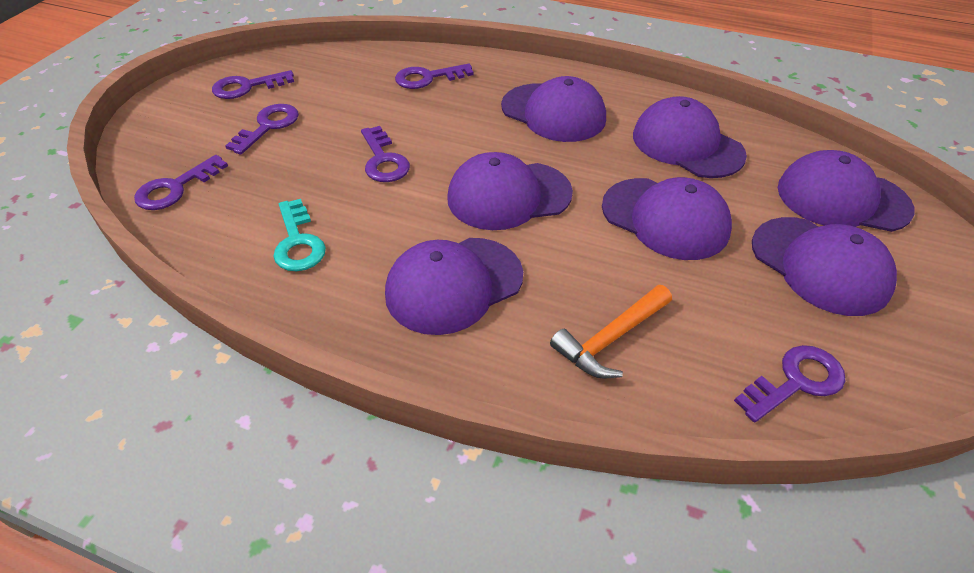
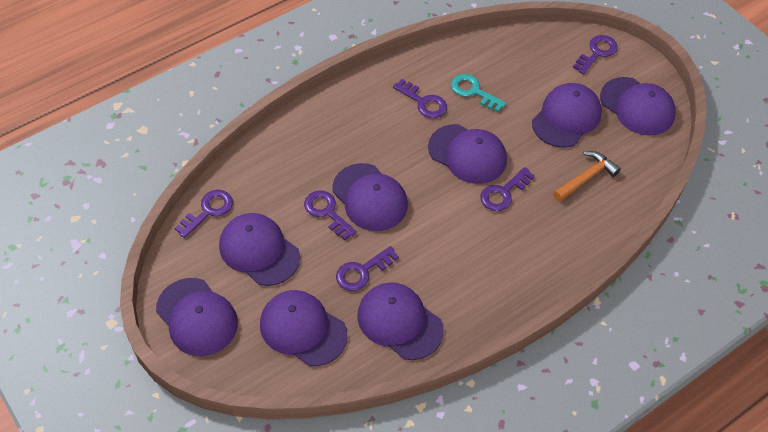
purple cap: 7 -> 8

